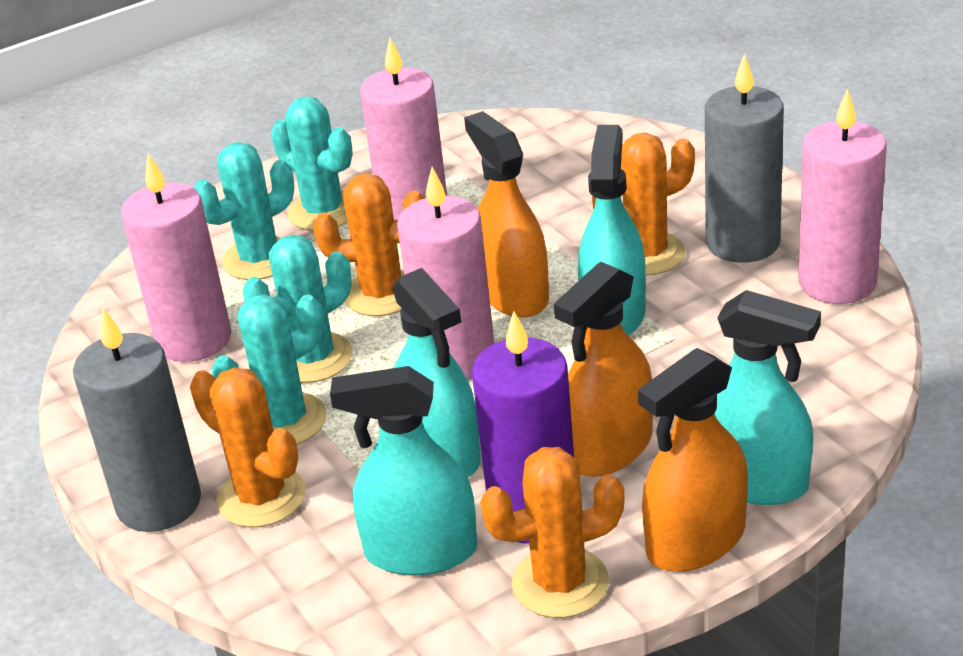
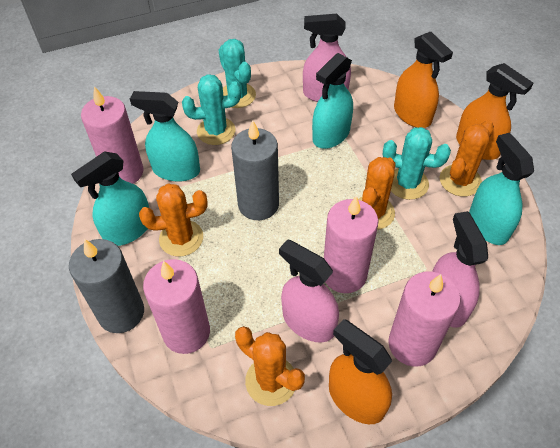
pink spray bottle: 0 -> 3
purple candle: 1 -> 0
turquoise cactus: 4 -> 3

